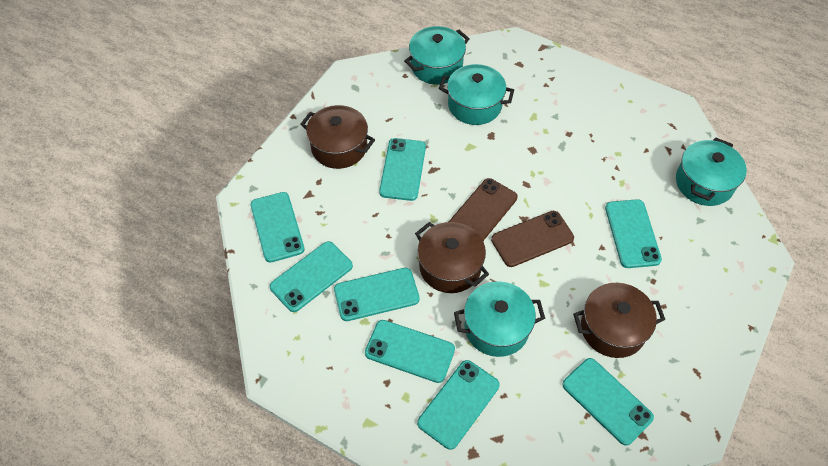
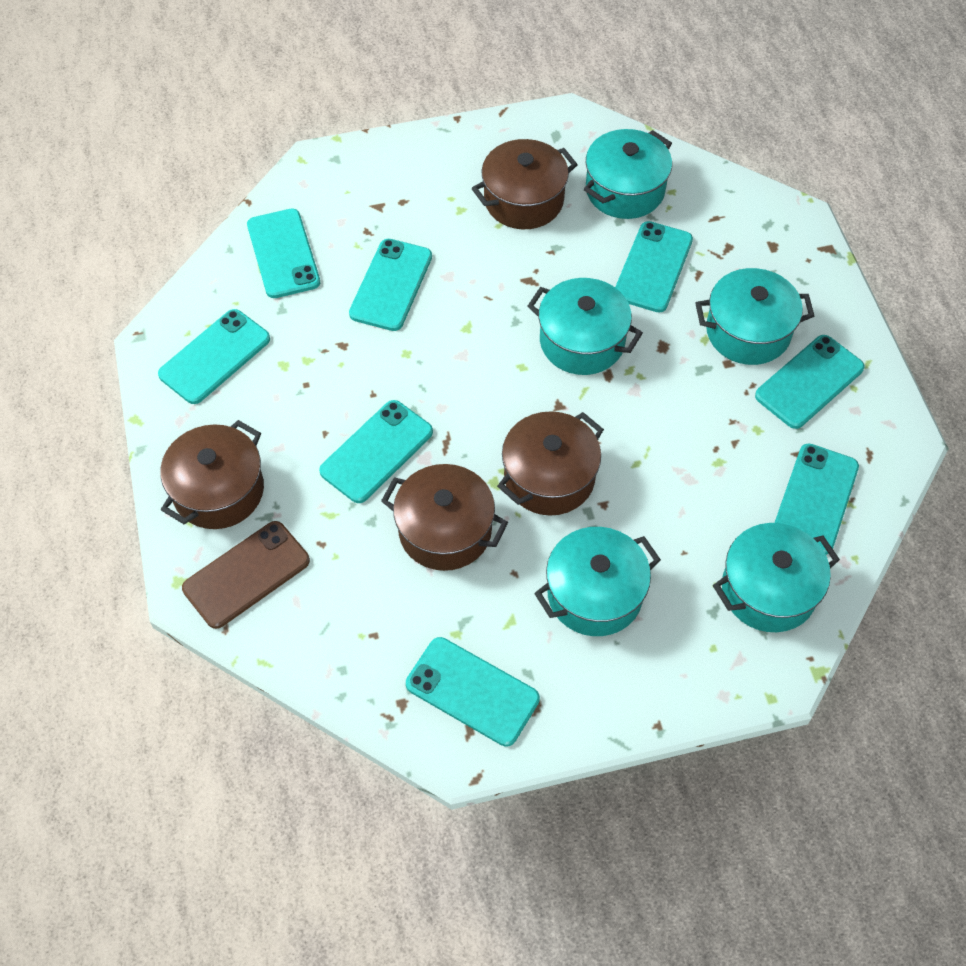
brown phone: 2 -> 1
brown pot: 3 -> 4
turquoise pot: 4 -> 5

